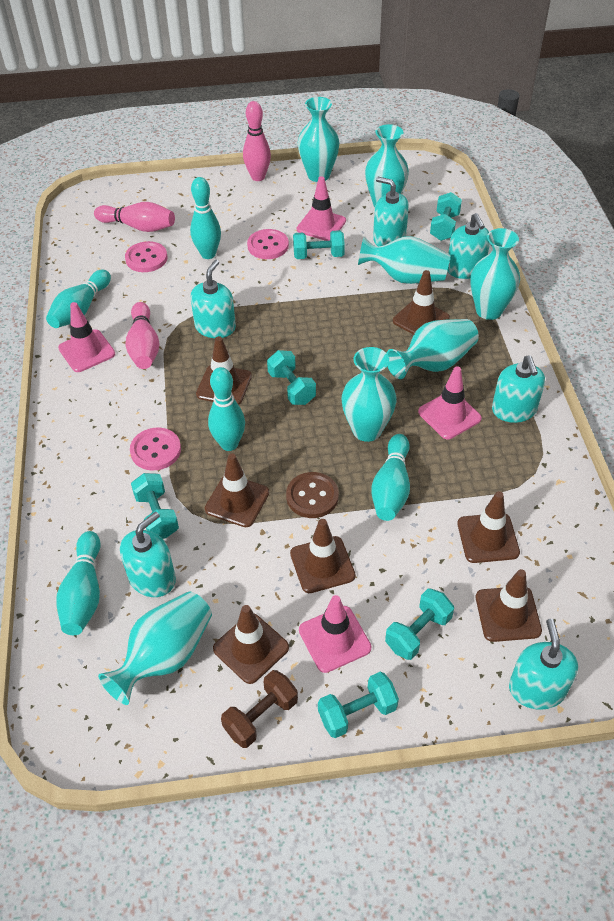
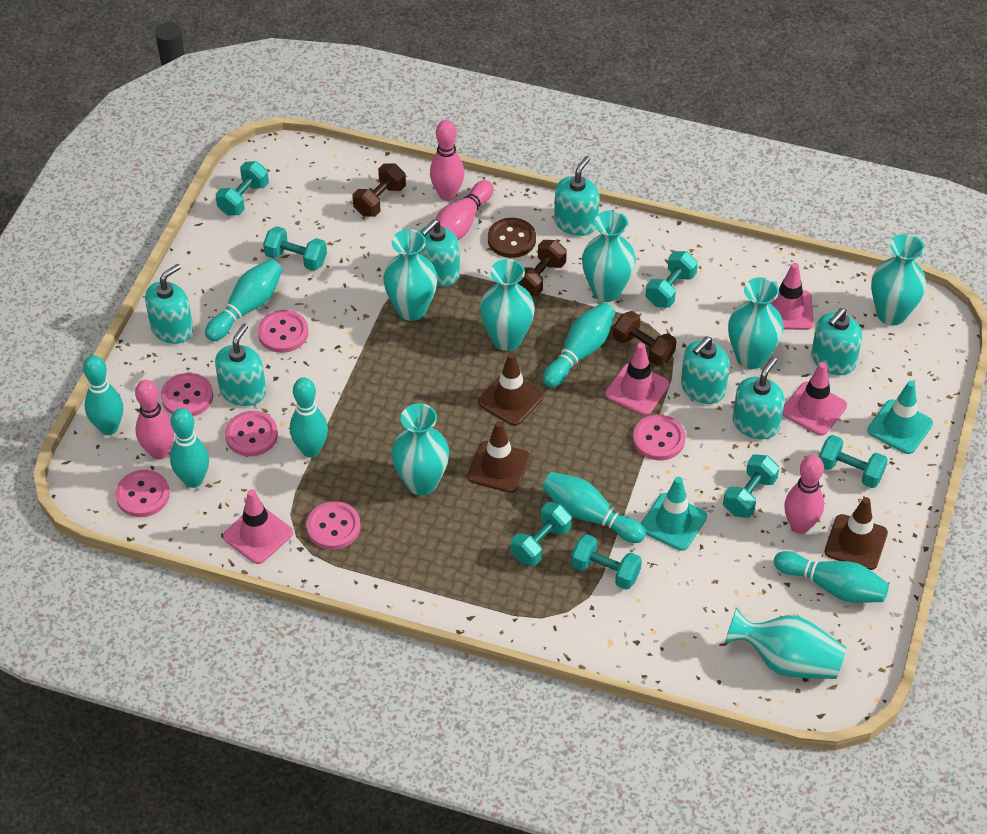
brown dumbbell: 1 -> 3
brown traffic cone: 7 -> 3
pink bowling pin: 3 -> 4
pink button: 3 -> 6
turquoise bowling pin: 5 -> 7
turquoise dumbbell: 6 -> 7
turquoise soap dispenser: 6 -> 7
turquoise traffic cone: 0 -> 2

